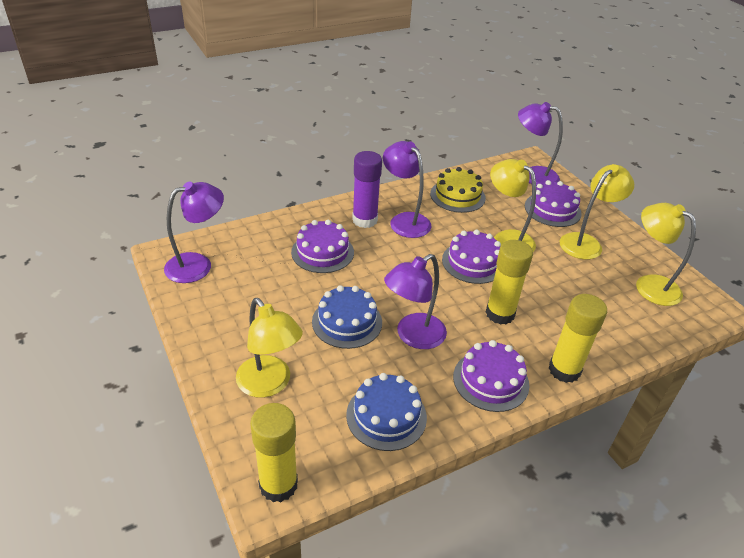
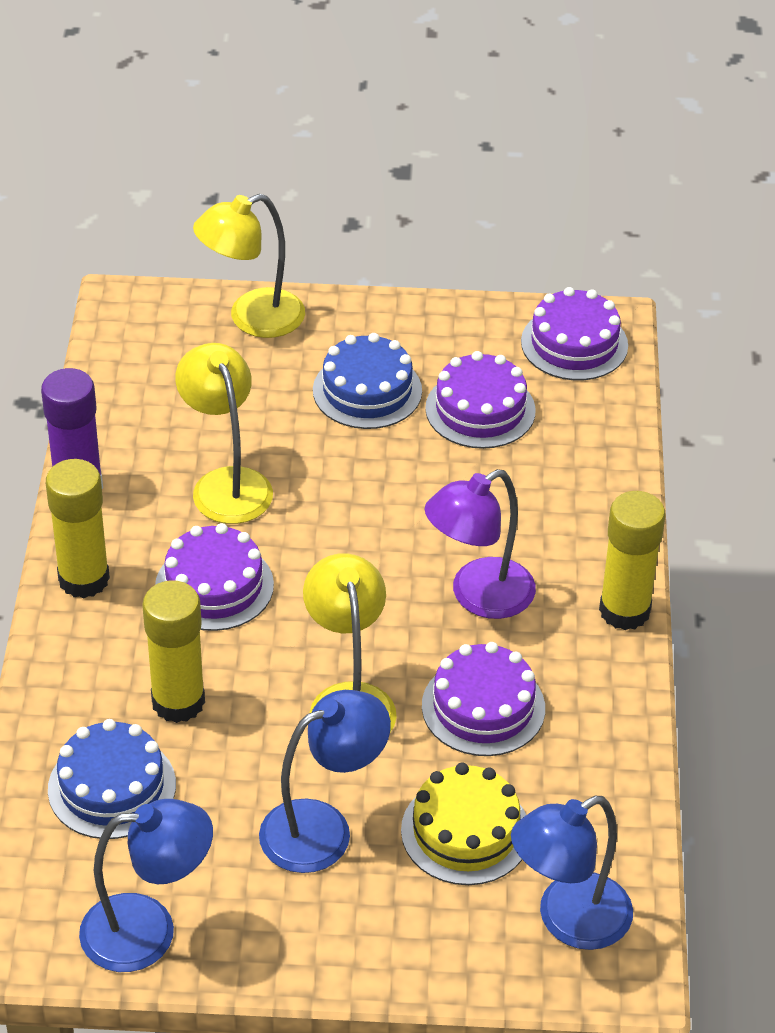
blue lamp: 0 -> 3
purple lamp: 4 -> 1
yellow lamp: 4 -> 3

